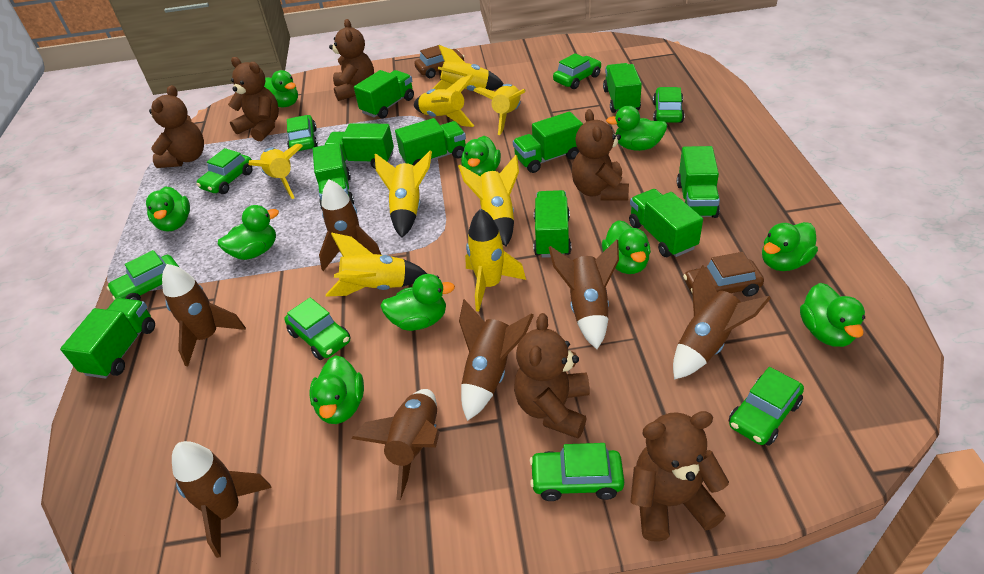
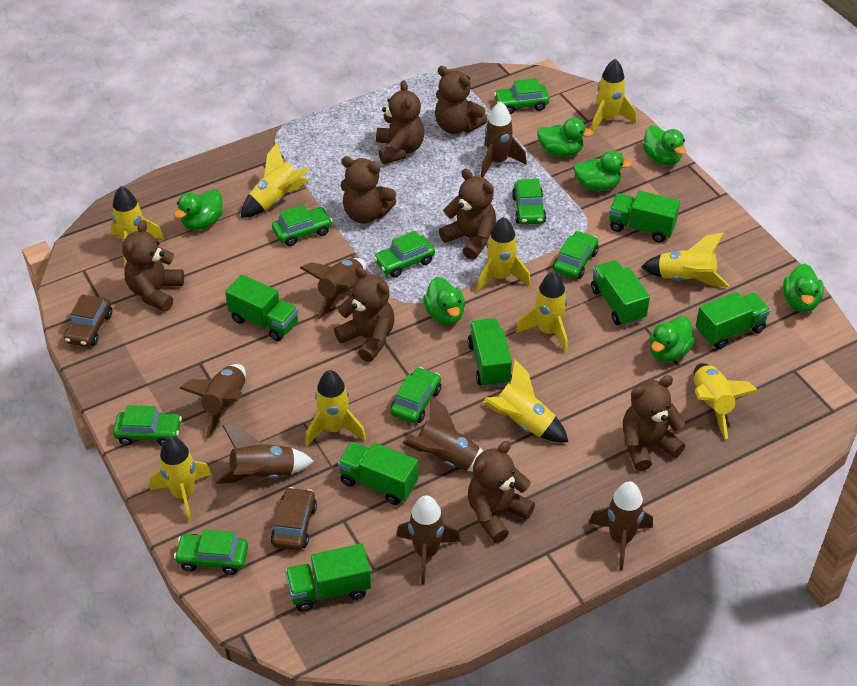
brown teddy bear: 6 -> 8
green duck: 10 -> 7
green truck: 10 -> 7
yellow rocket: 8 -> 10

